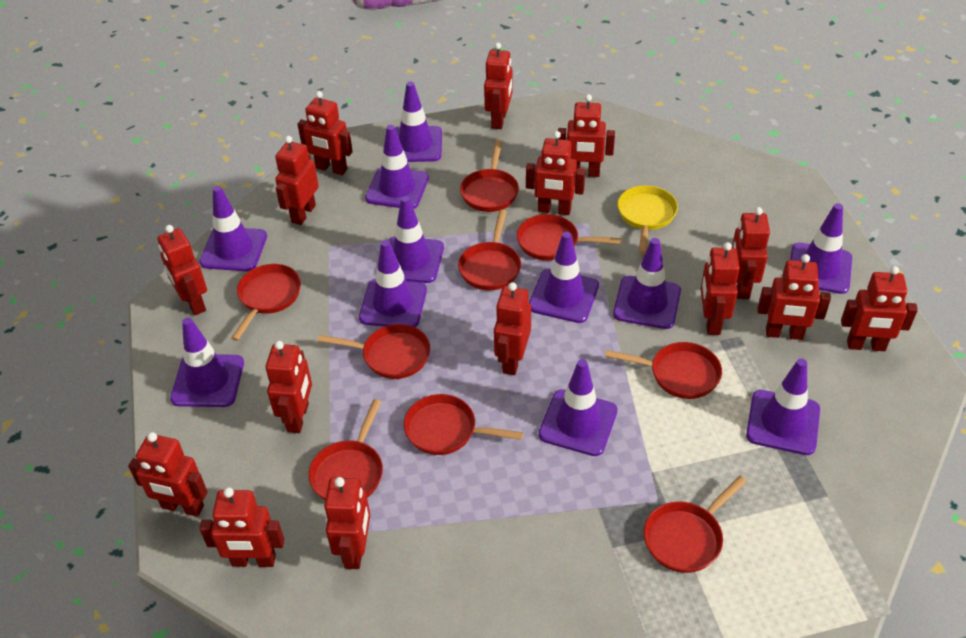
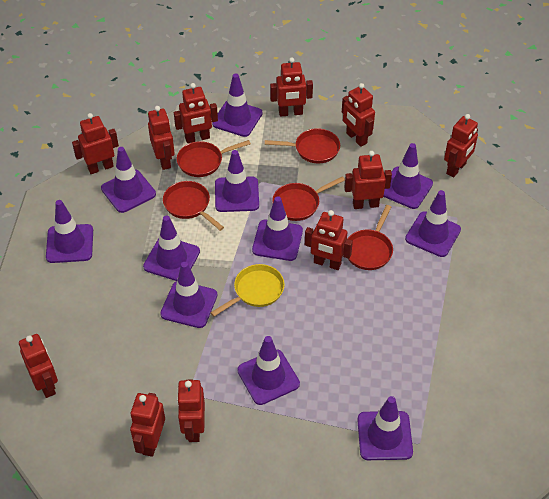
red pan: 9 -> 5
red robot: 15 -> 11

